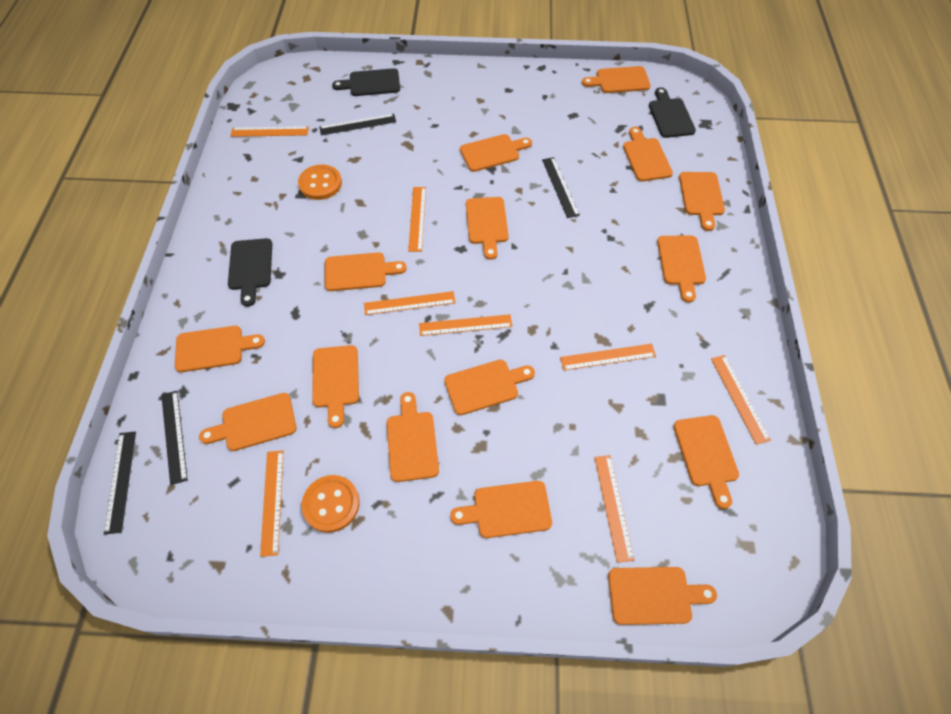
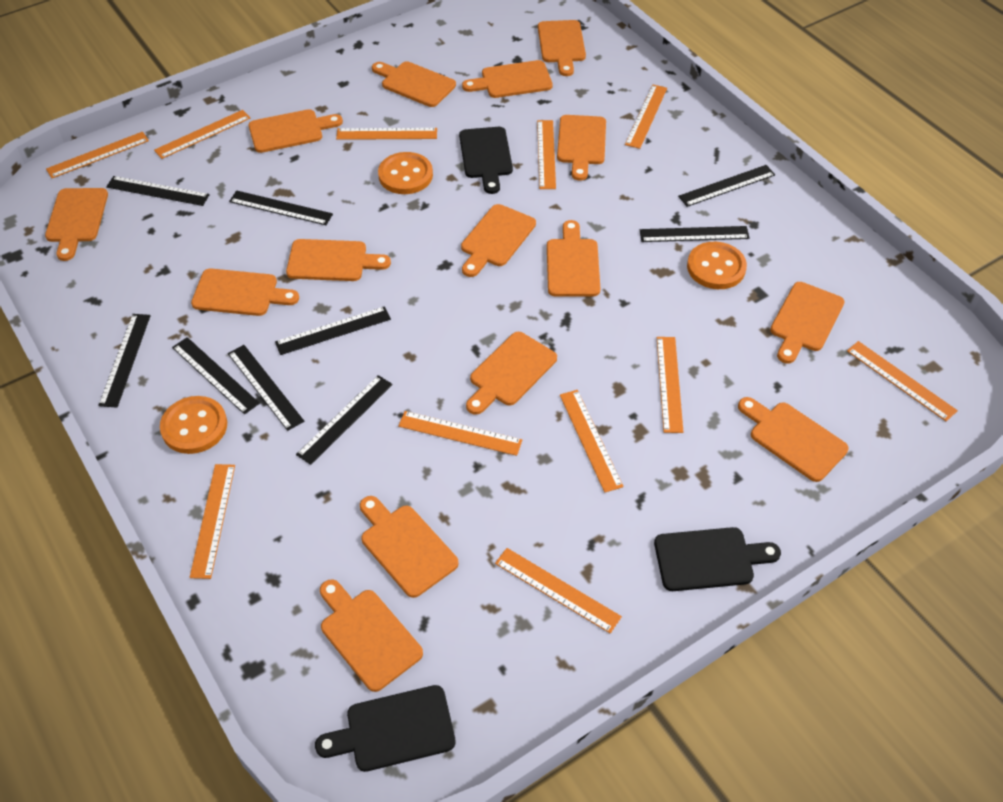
black ruler: 4 -> 9
orange button: 2 -> 3
orange ruler: 8 -> 11

